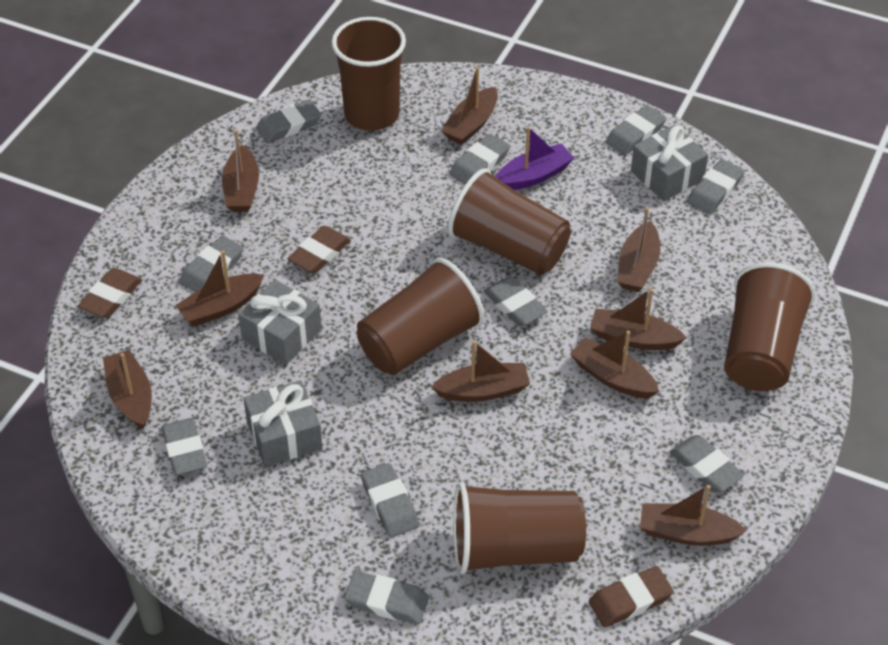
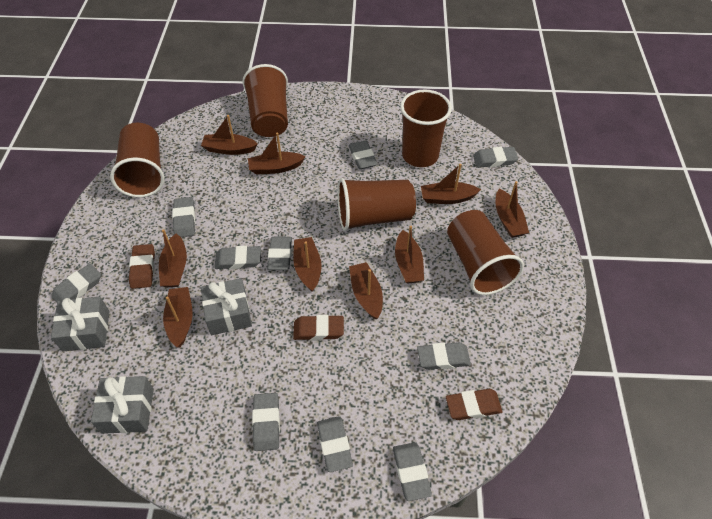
purple boat: 1 -> 0

